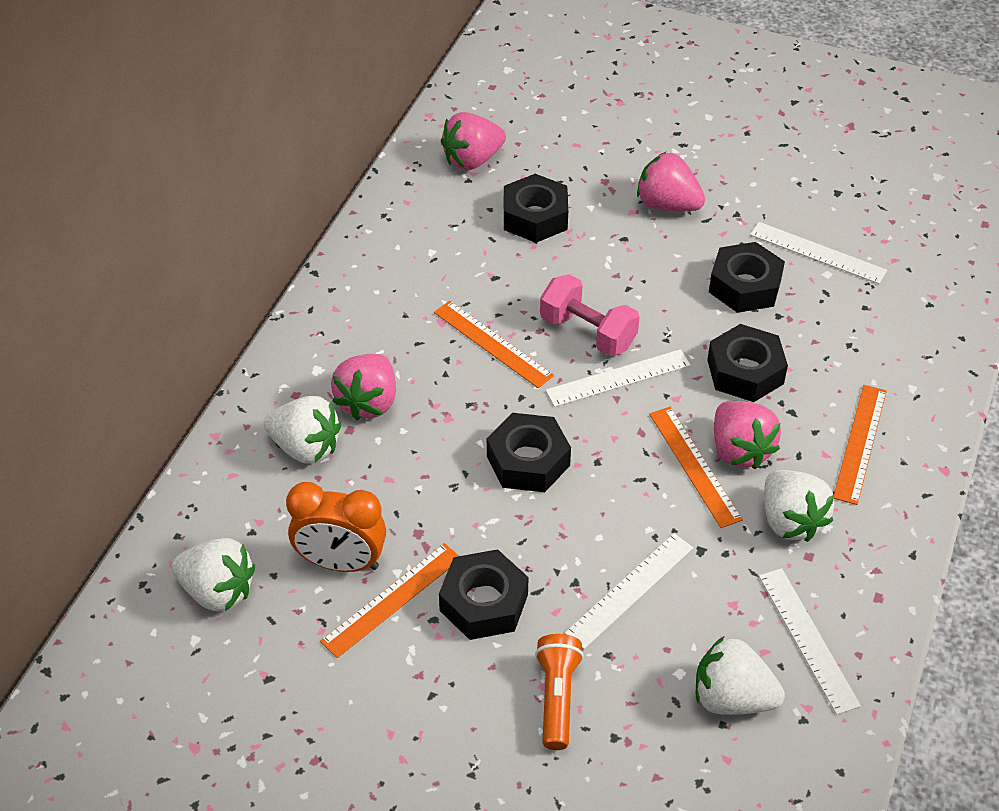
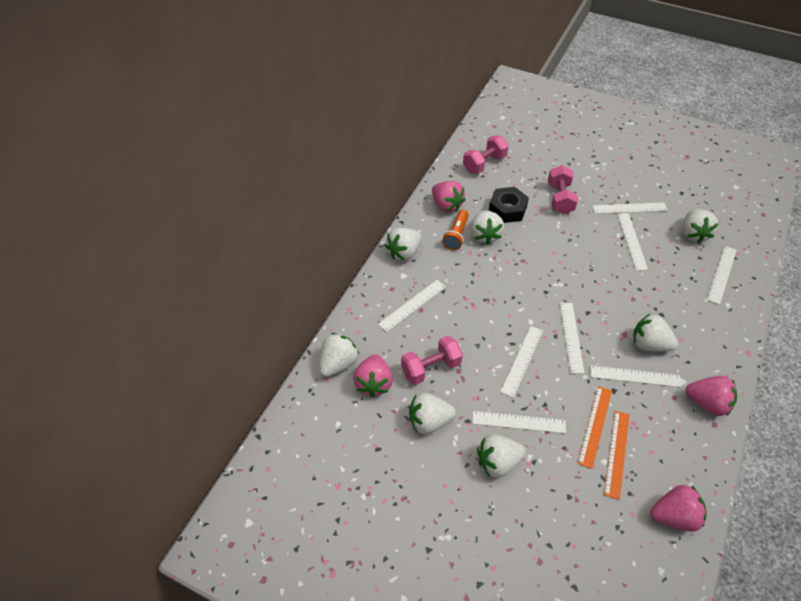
black nut: 5 -> 1
orange clock: 1 -> 0
orange ruler: 4 -> 2
pink dumbbell: 1 -> 3
white ruler: 4 -> 8
white strawberry: 4 -> 7

